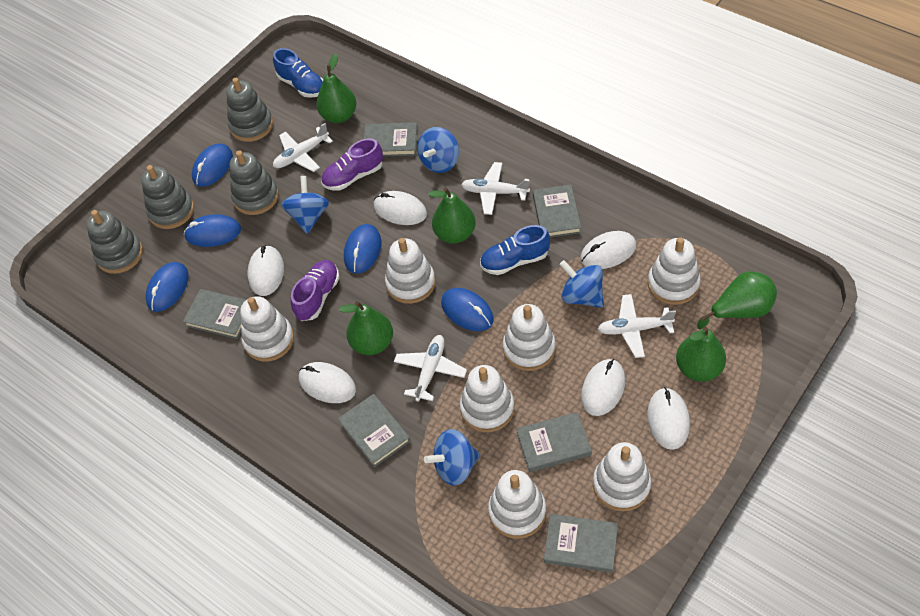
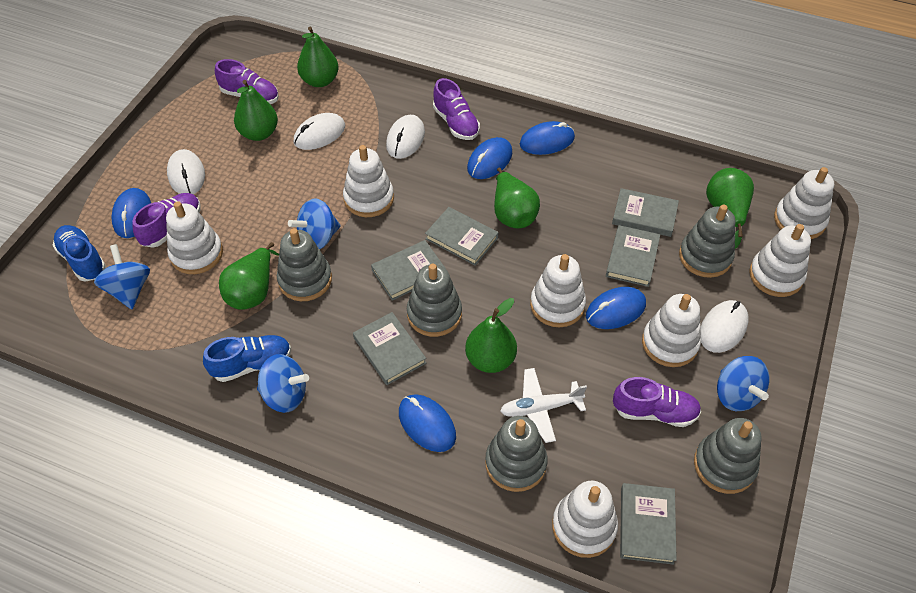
green pear: 5 -> 6
grey stacking toy: 4 -> 5
purple shoe: 2 -> 4
white mouse: 6 -> 4
white plane: 4 -> 1

